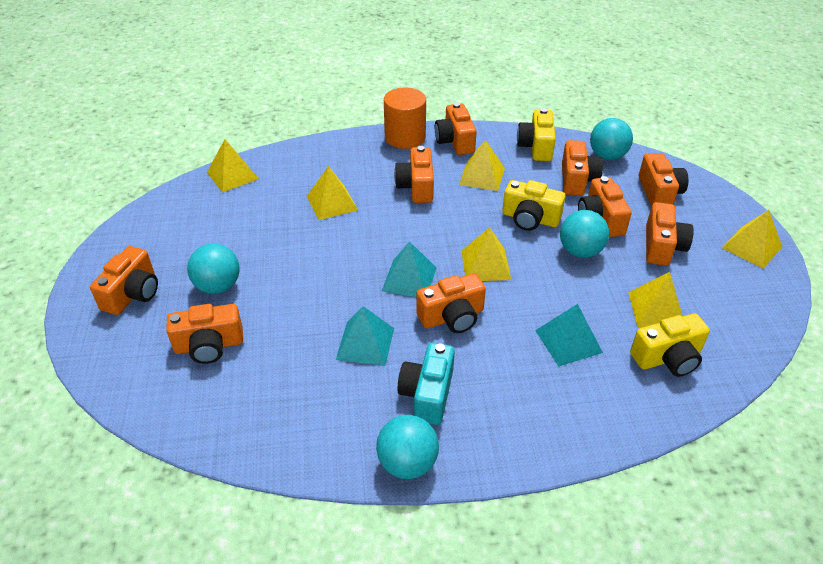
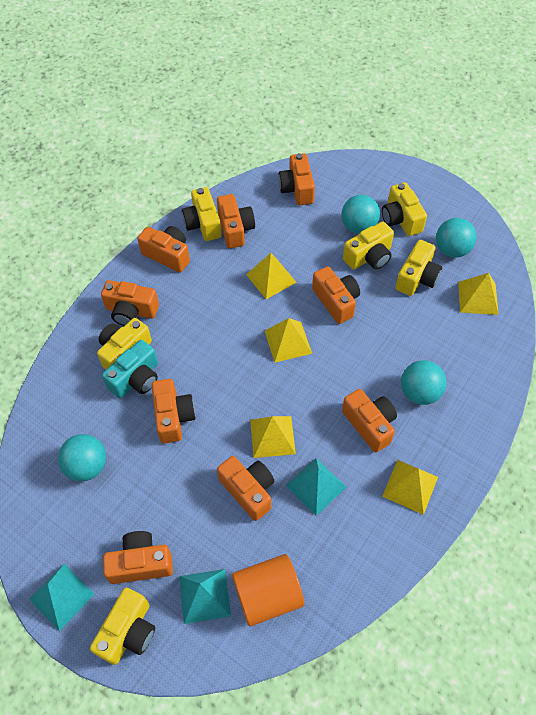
yellow camera: 3 -> 6
yellow pyramid: 6 -> 5

